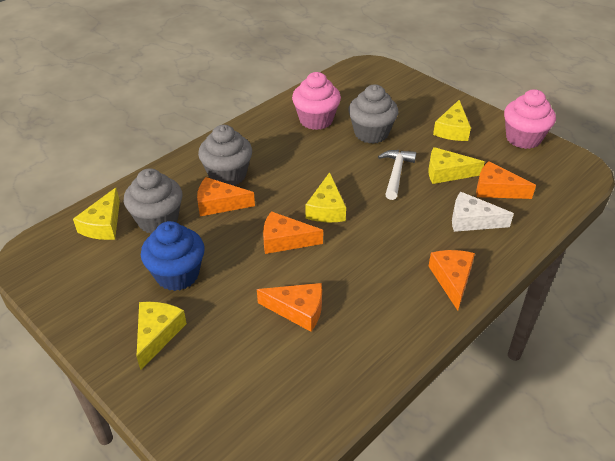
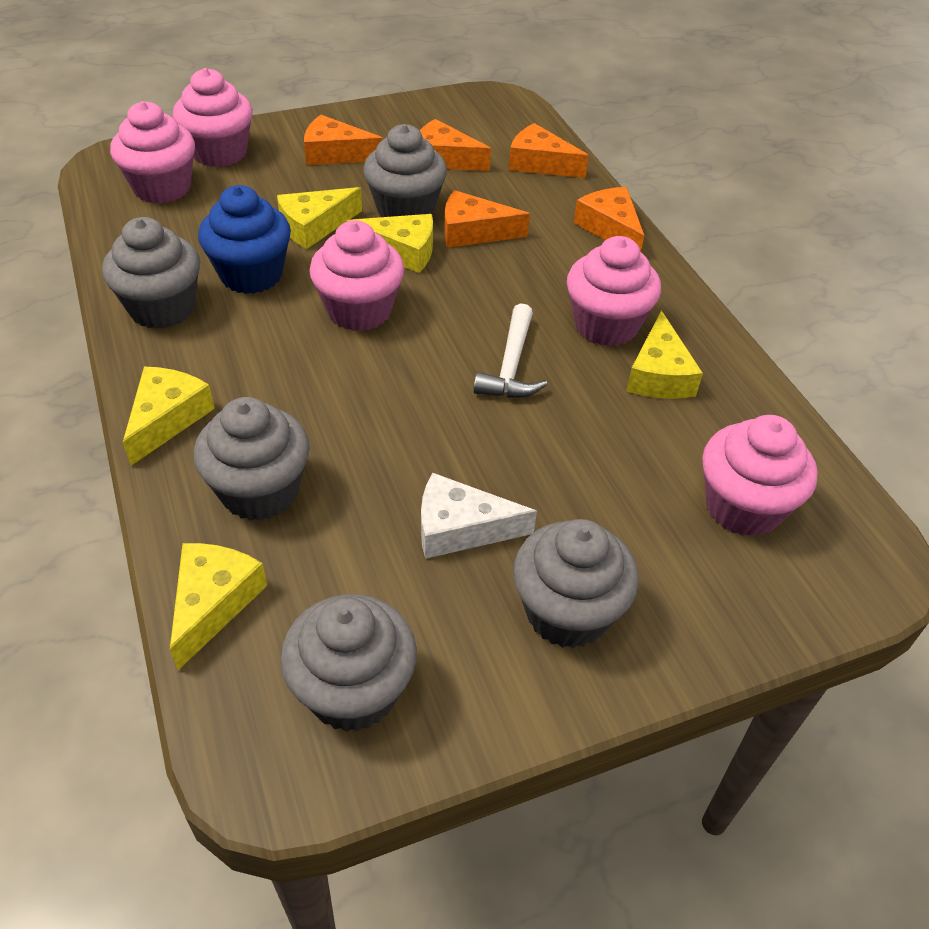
grey cupcake: 3 -> 5
pink cupcake: 2 -> 5

